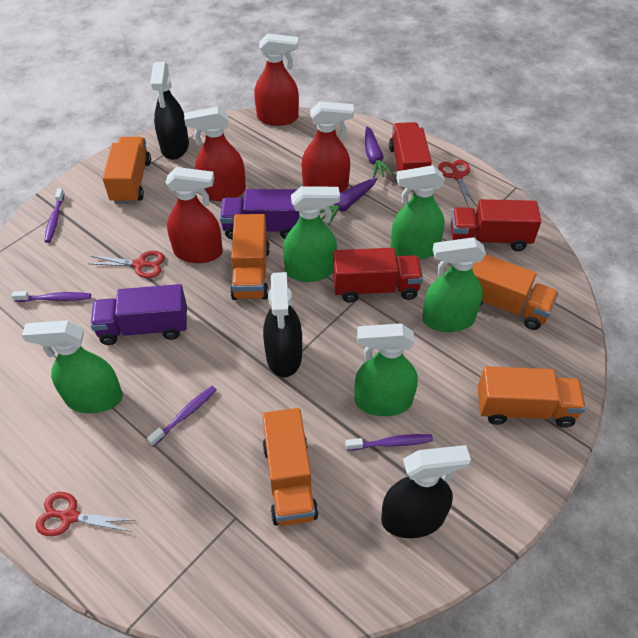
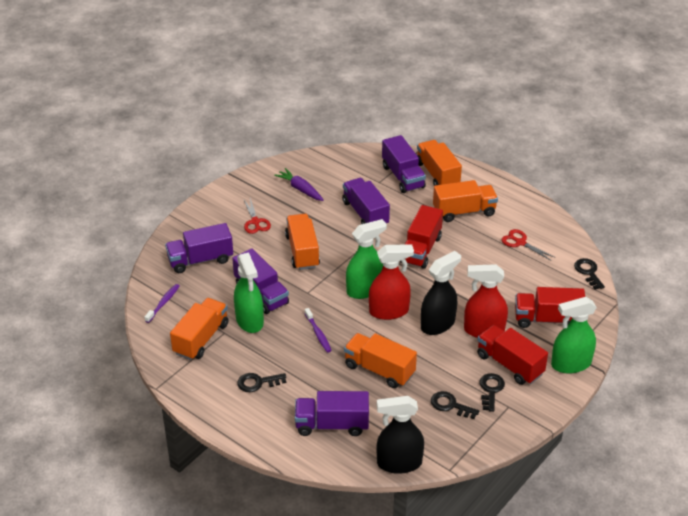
black key: 0 -> 4
black spray bottle: 3 -> 2
green spray bottle: 5 -> 3
purple carrot: 2 -> 1
purple toothbrush: 4 -> 2
purple truck: 2 -> 5
red scissors: 3 -> 2
red spray bottle: 4 -> 2

